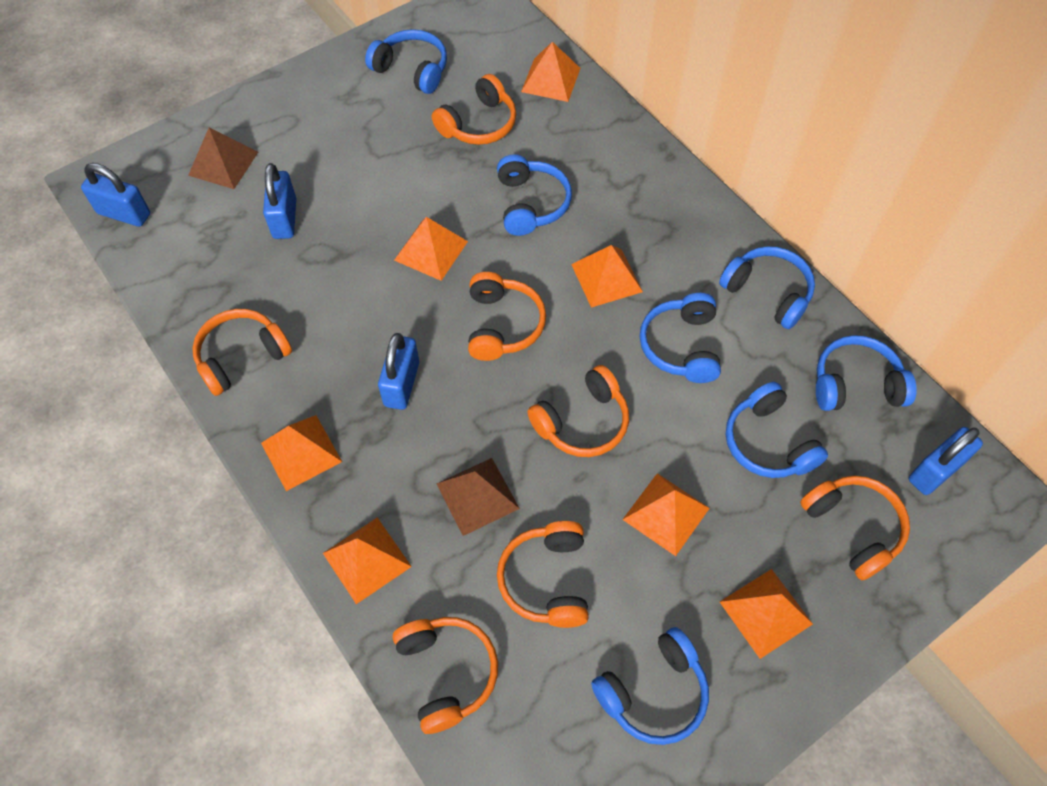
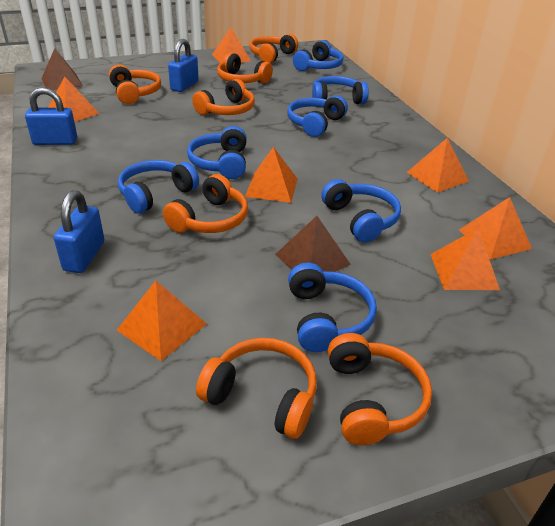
blue padlock: 4 -> 3

